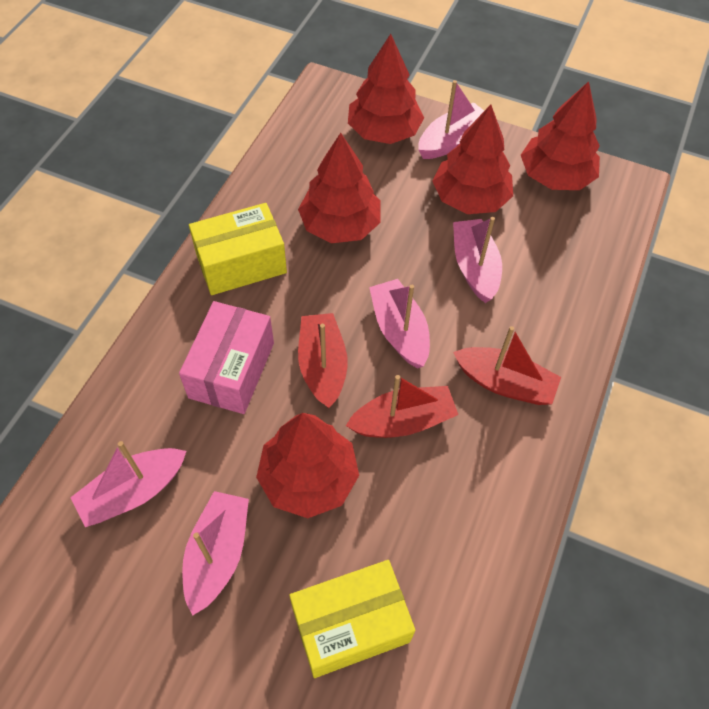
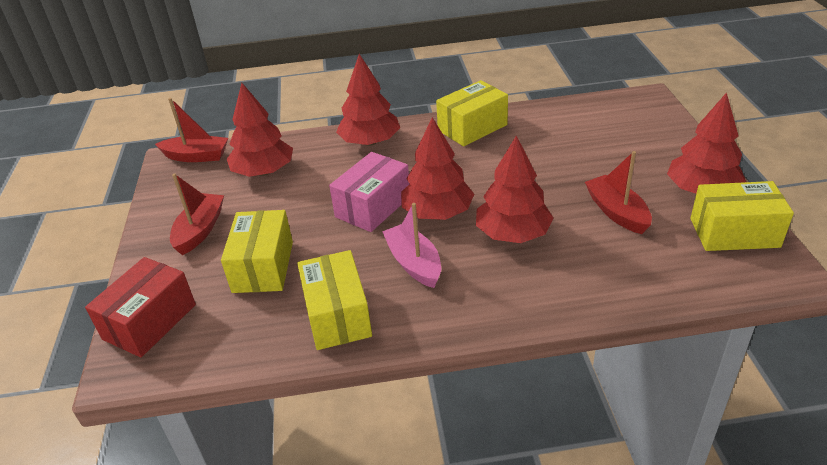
pink boat: 5 -> 1
red box: 0 -> 1
yellow box: 2 -> 4

